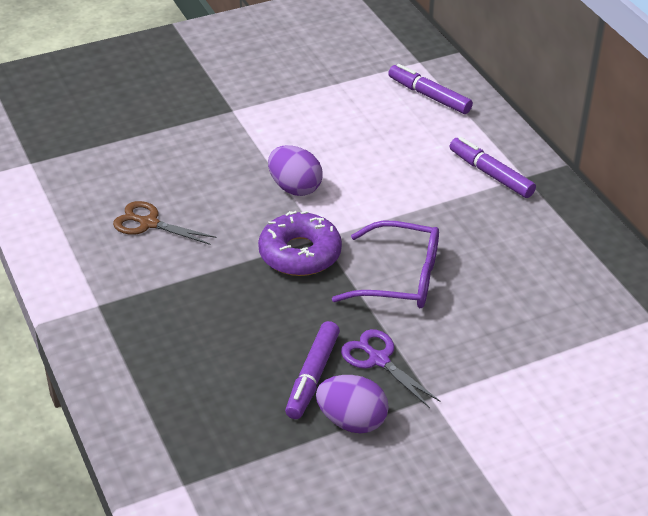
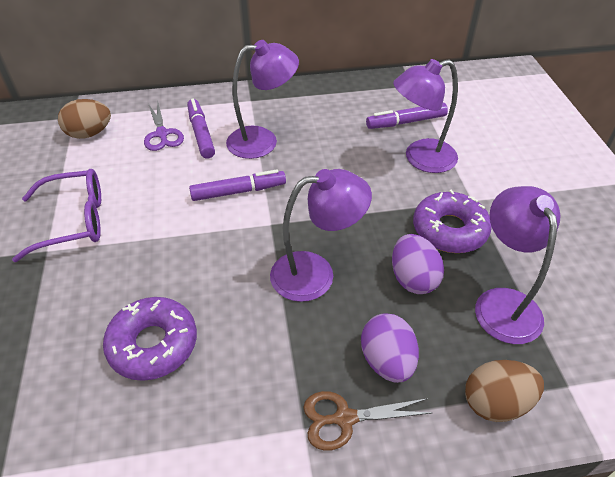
brown egg: 0 -> 2
purple donut: 1 -> 2
purple lamp: 0 -> 4

